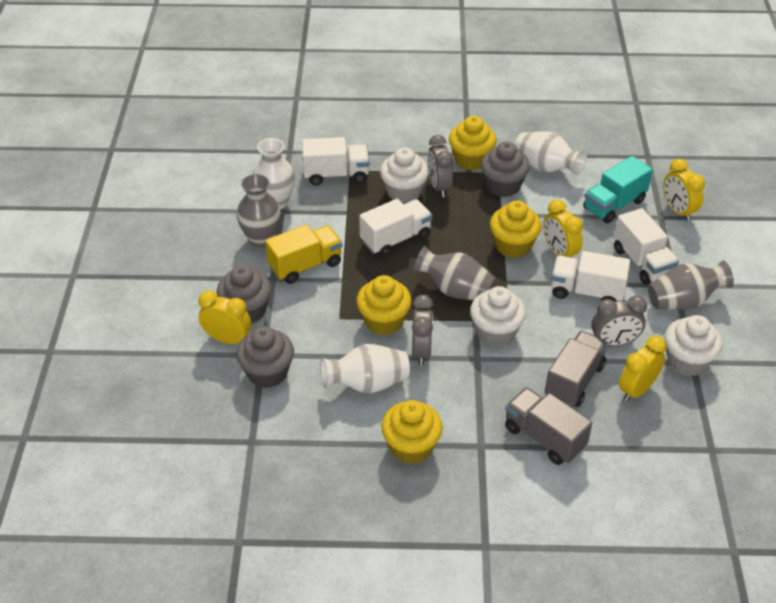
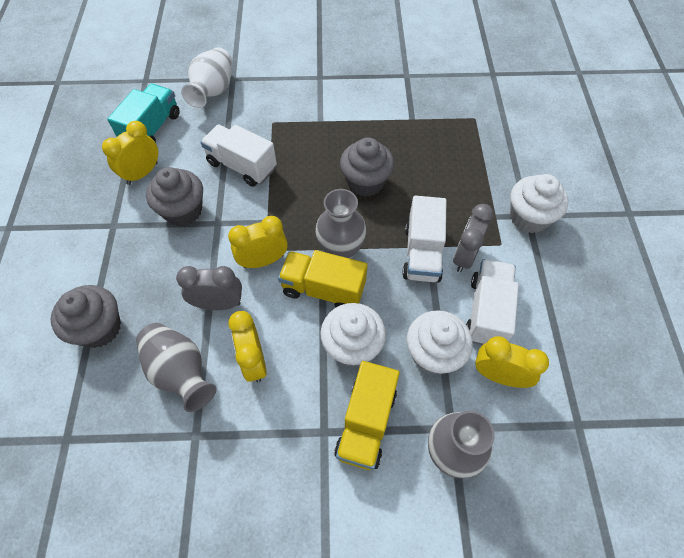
grey clock: 3 -> 2
grey truck: 2 -> 0
white truck: 4 -> 3
white vase: 3 -> 1
yellow cupcake: 4 -> 0
yellow truck: 1 -> 2

